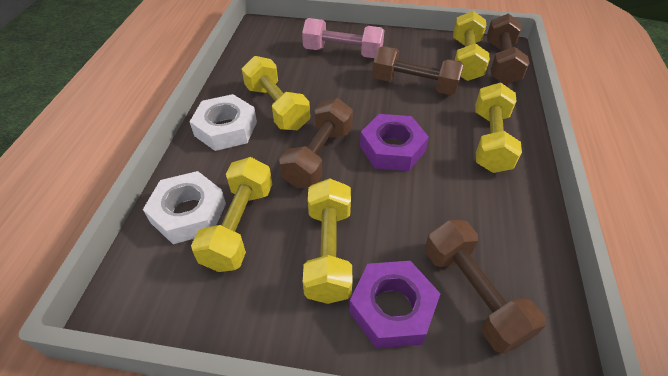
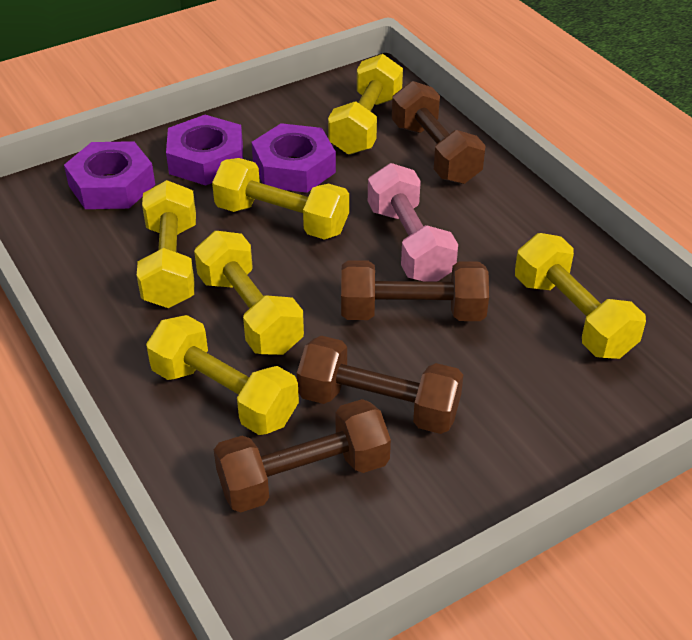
purple nut: 2 -> 3
white nut: 2 -> 0
yellow dumbbell: 5 -> 6

